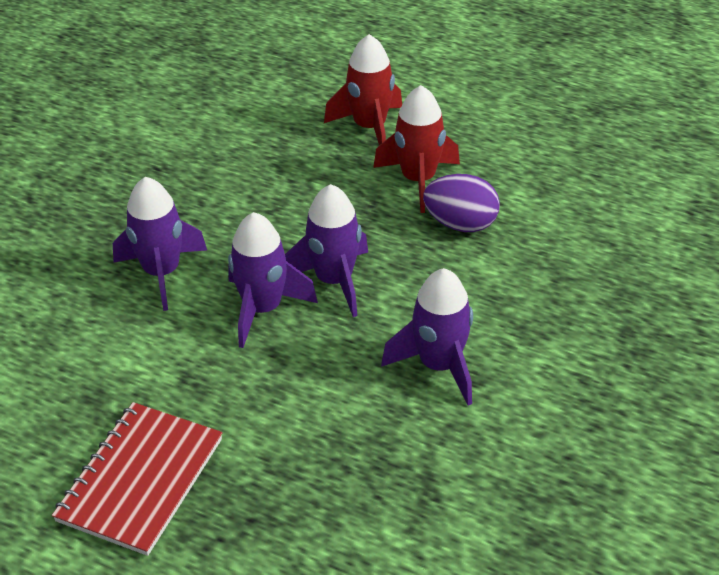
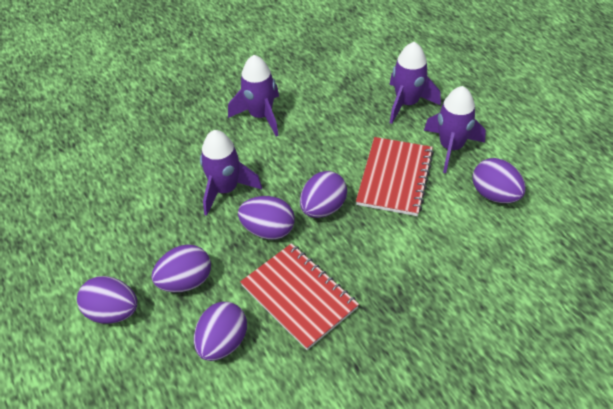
purple egg: 1 -> 6
red notebook: 1 -> 2
red rocket: 2 -> 0

